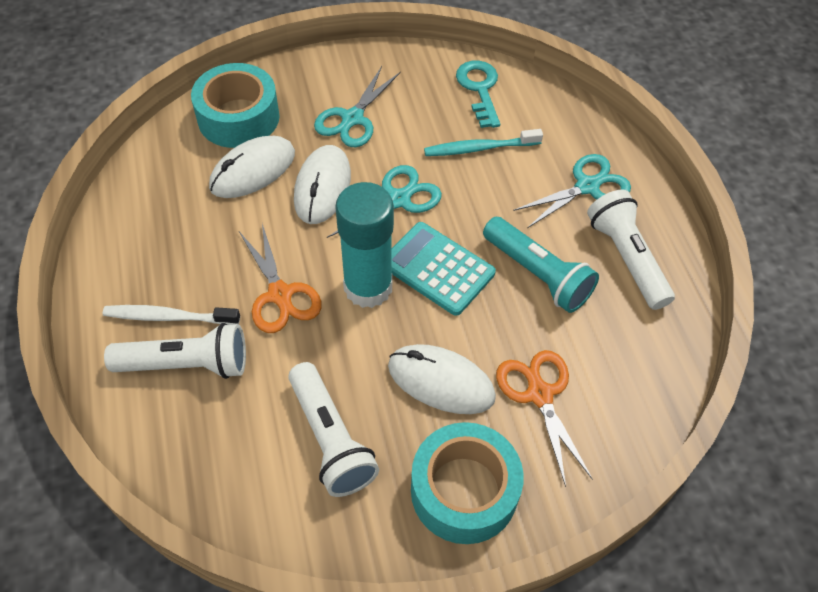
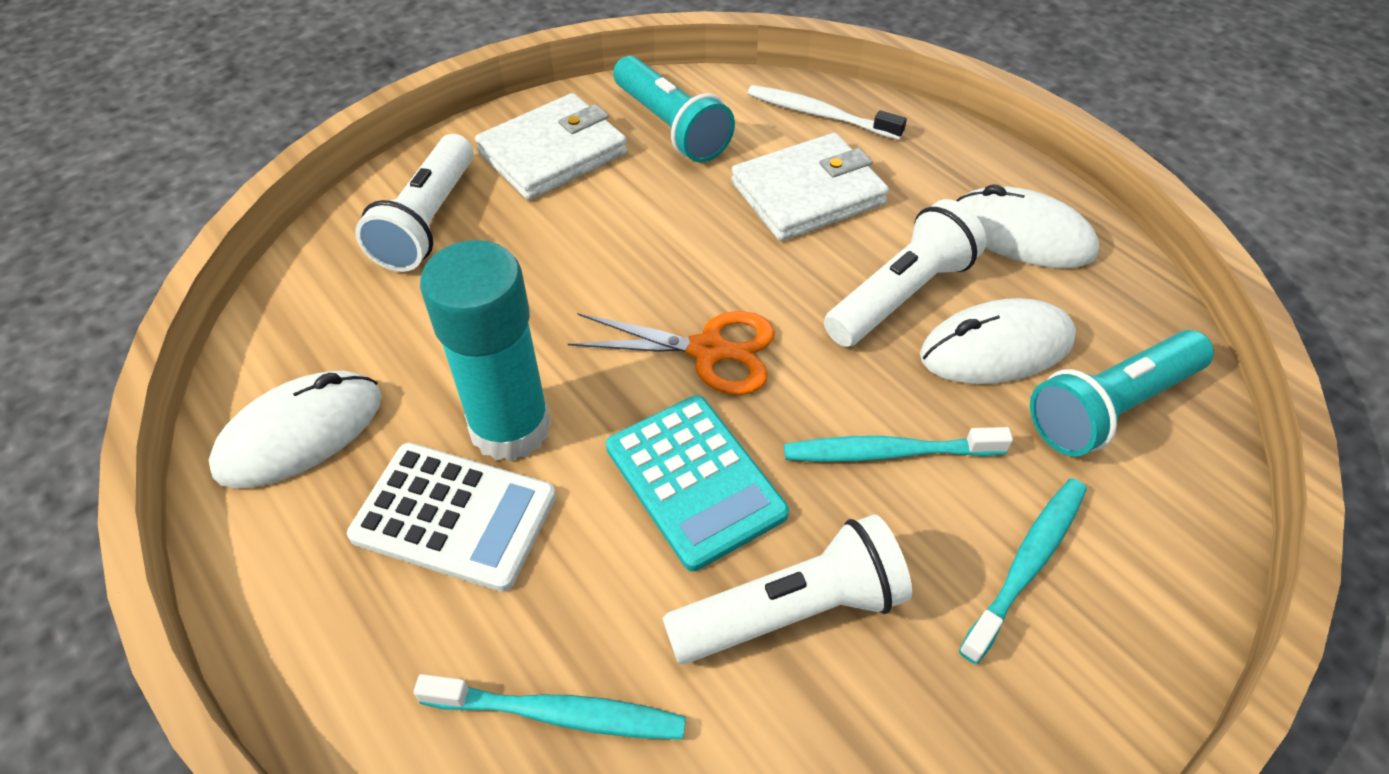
orange scissors: 2 -> 1
turquoise flashlight: 1 -> 2
turquoise key: 1 -> 0
turquoise scissors: 3 -> 0
turquoise tape: 2 -> 0
turquoise toothbrush: 1 -> 3
white calculator: 0 -> 1
white wallet: 0 -> 2

